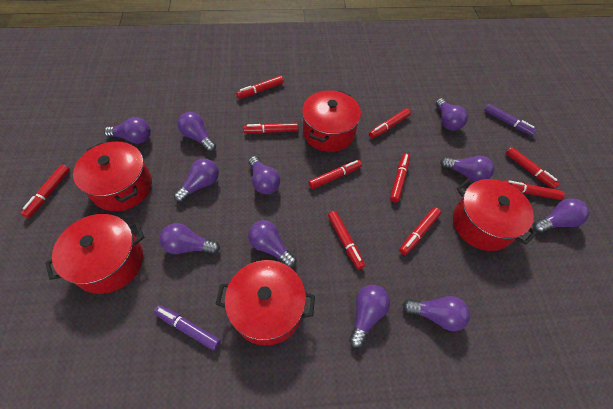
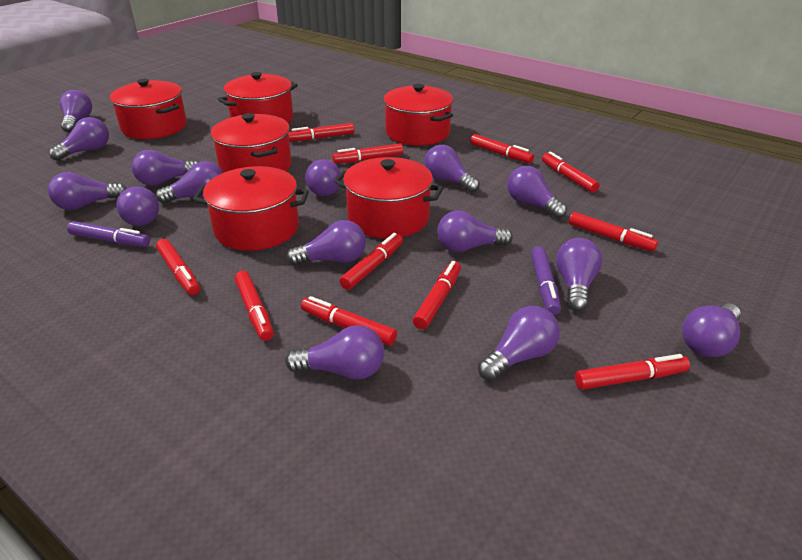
purple light bulb: 11 -> 15
red marker: 10 -> 11
red pot: 5 -> 6

